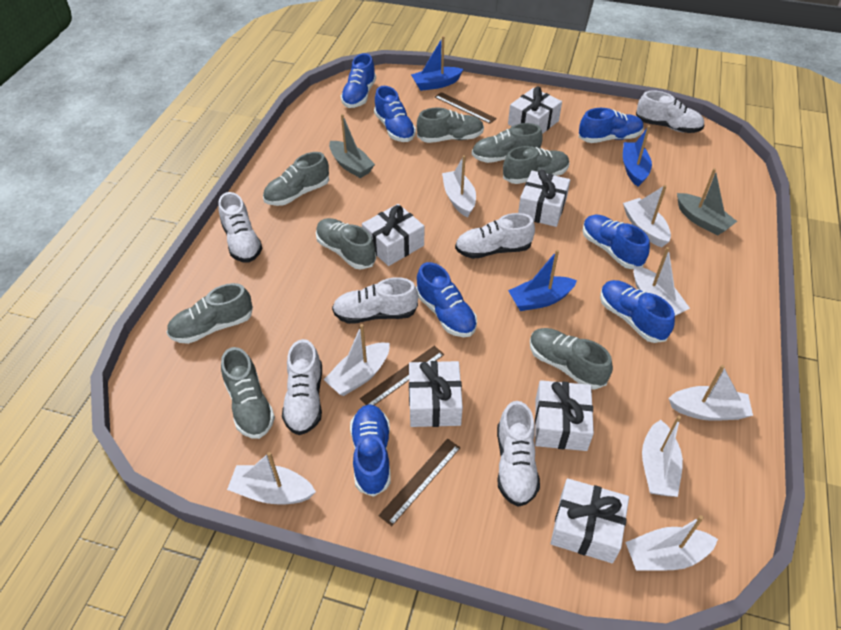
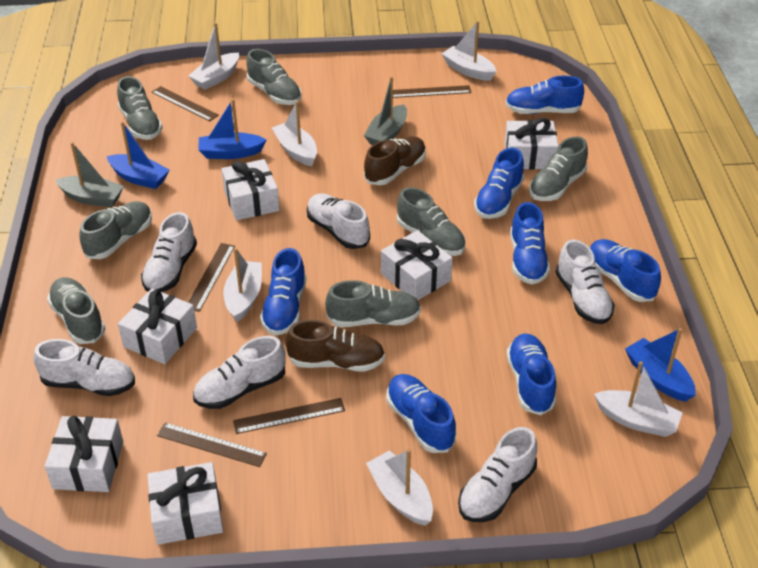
brown ruler: 3 -> 5
brown shoe: 0 -> 2
grey shoe: 8 -> 7
white boat: 8 -> 6

